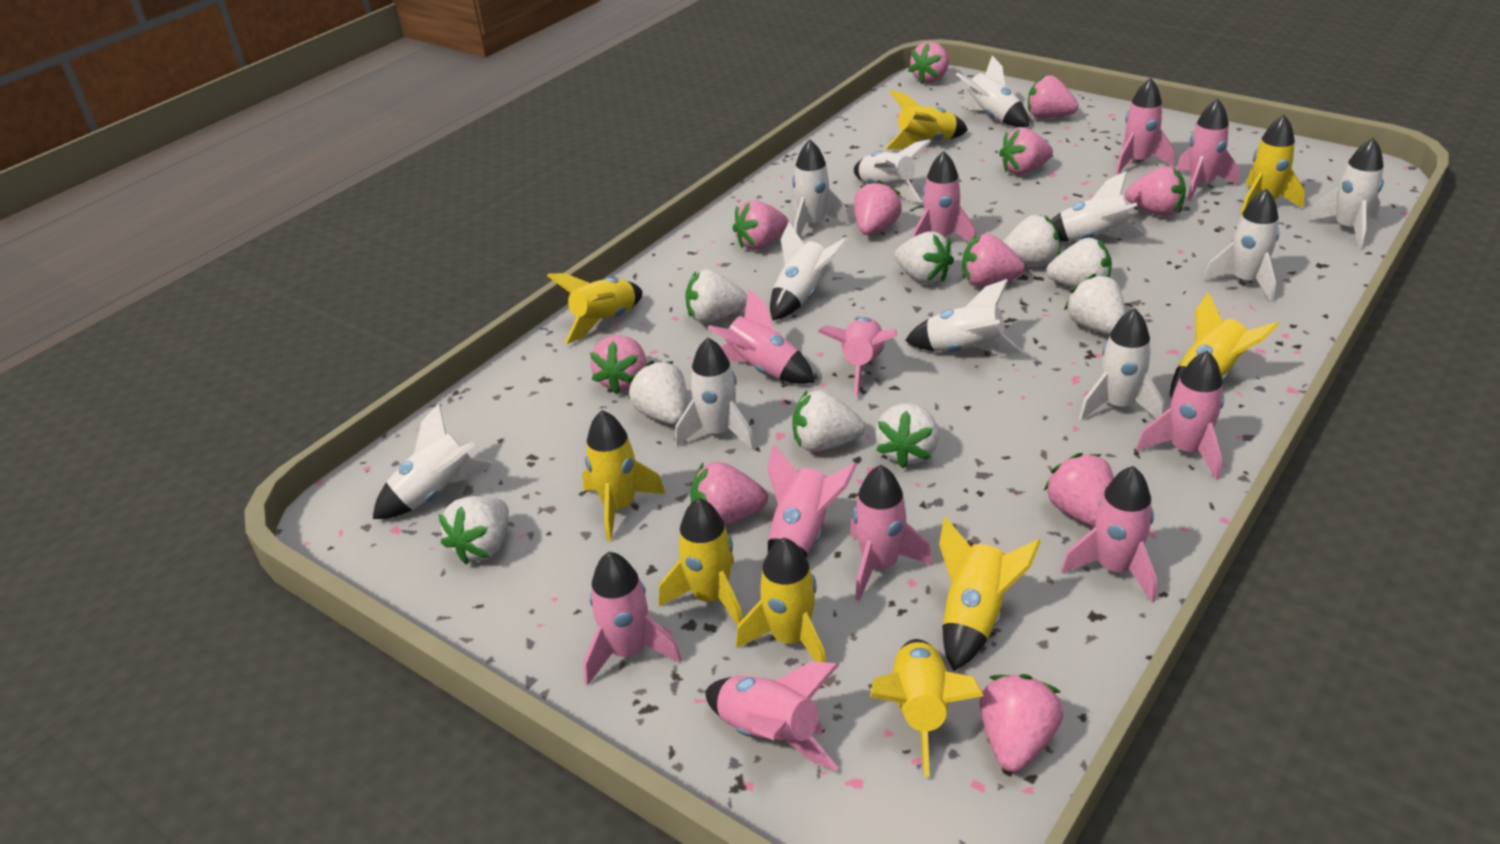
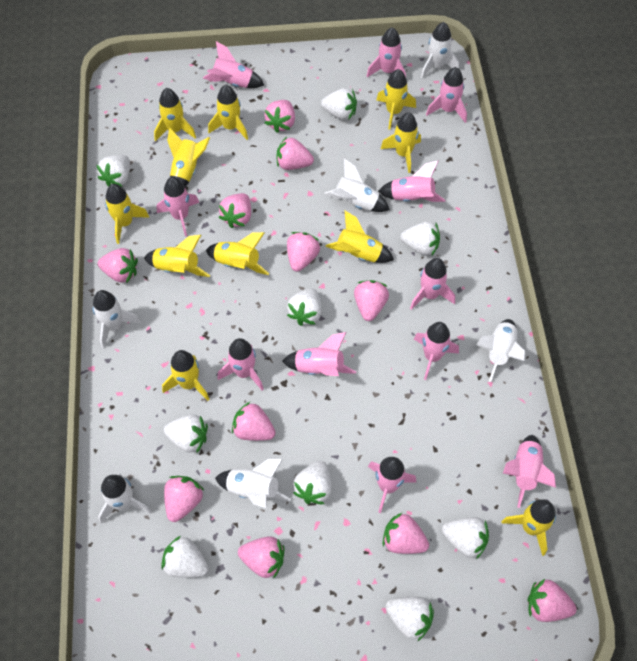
white rocket: 11 -> 6
yellow rocket: 9 -> 11

